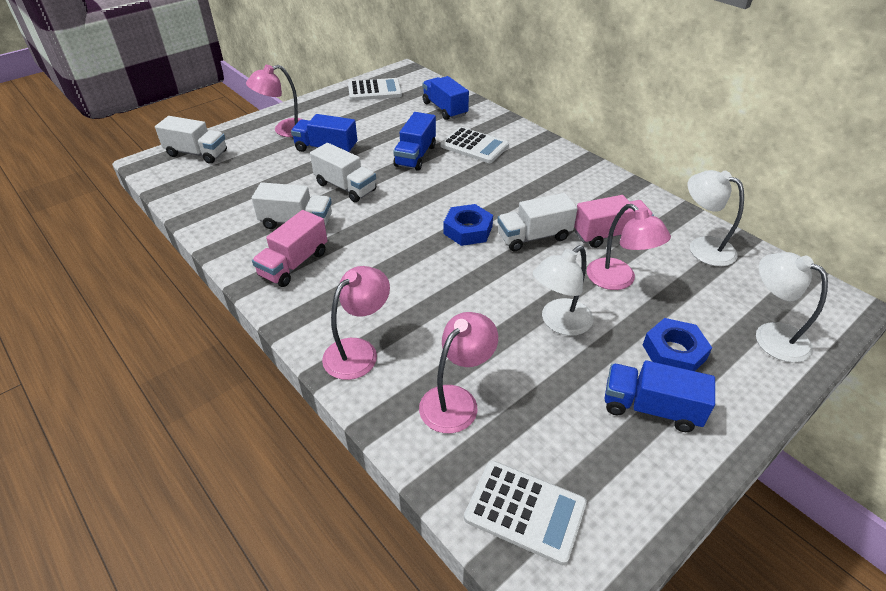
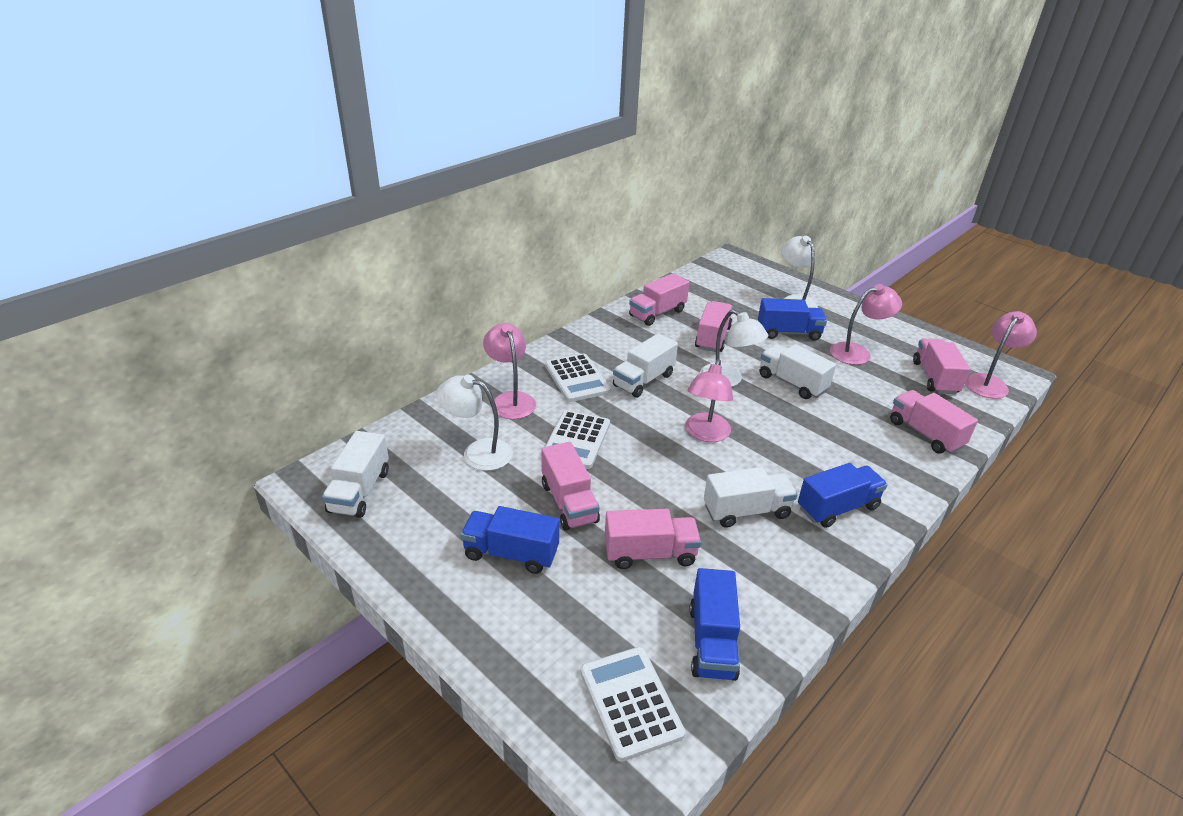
blue nut: 2 -> 0
pink truck: 2 -> 6

